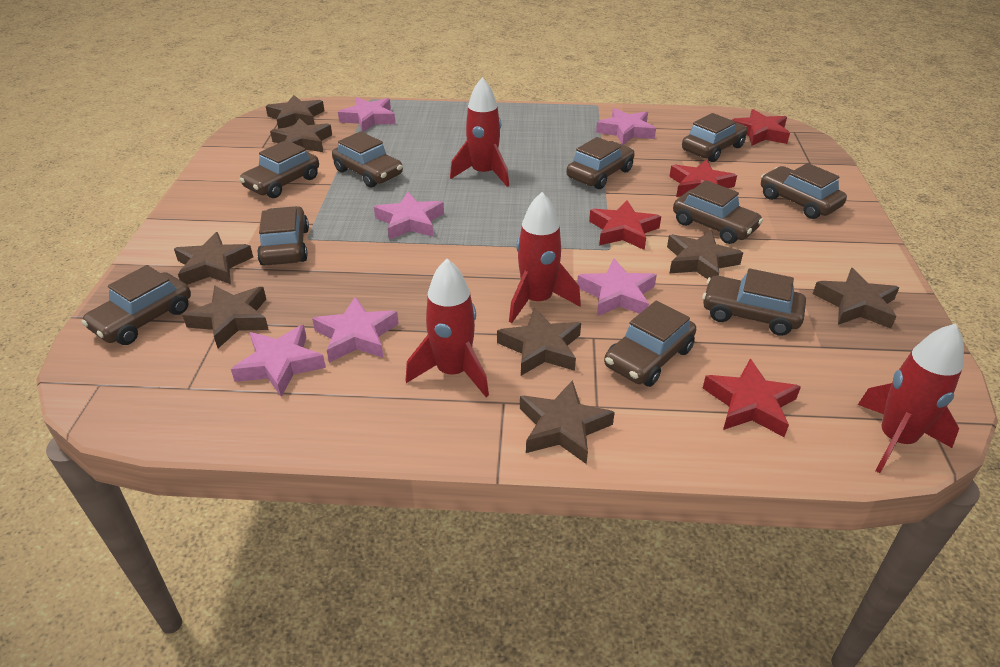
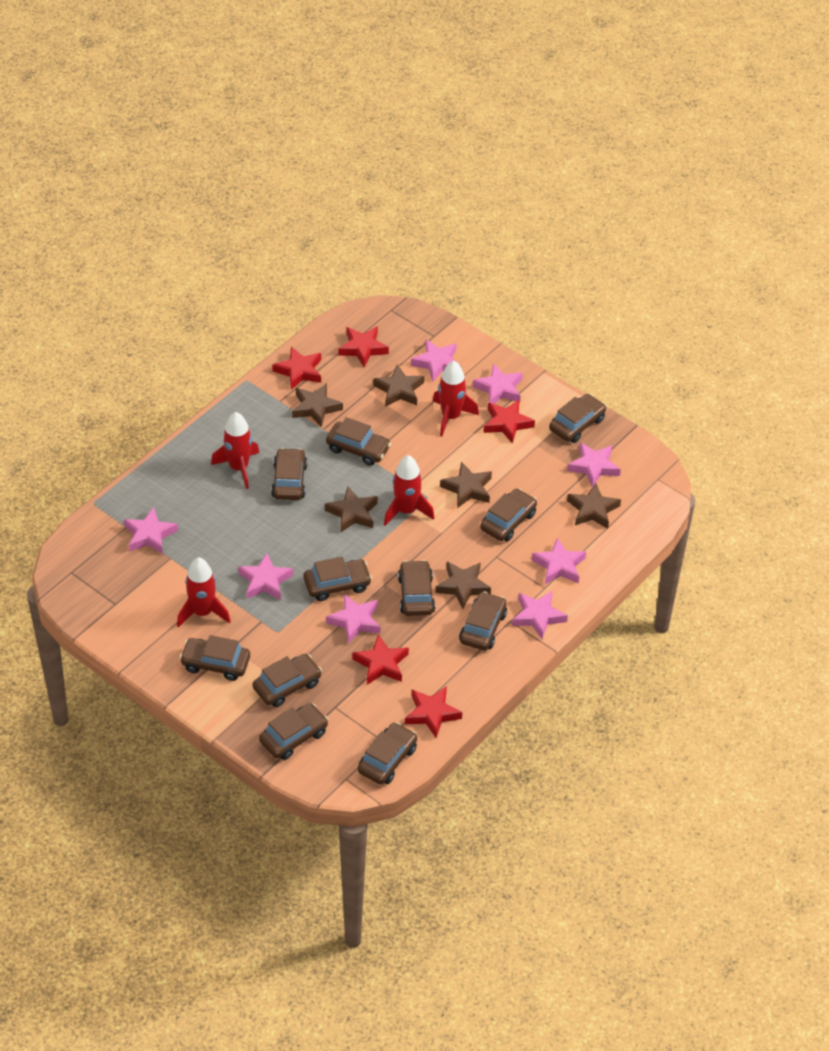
brown car: 10 -> 11
brown star: 8 -> 6
pink star: 6 -> 8
red star: 4 -> 5

